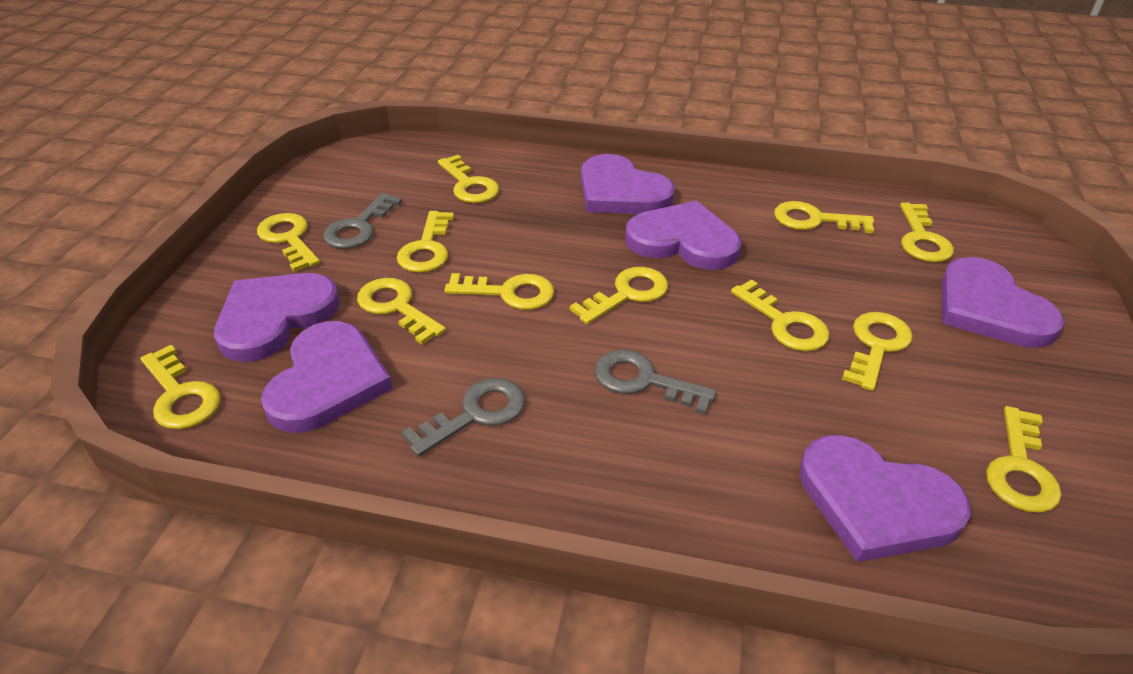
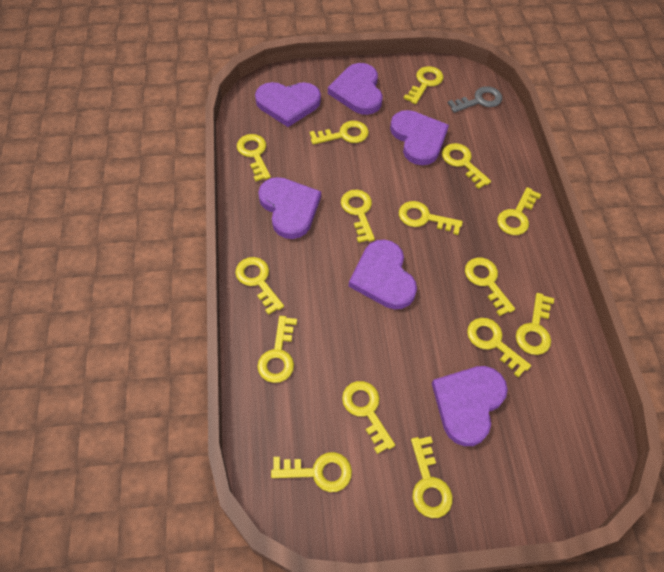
grey key: 3 -> 1
yellow key: 12 -> 15

